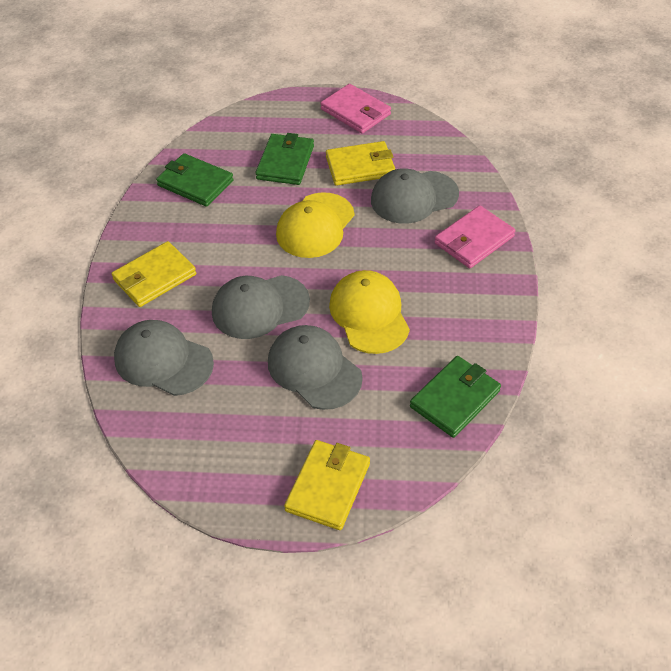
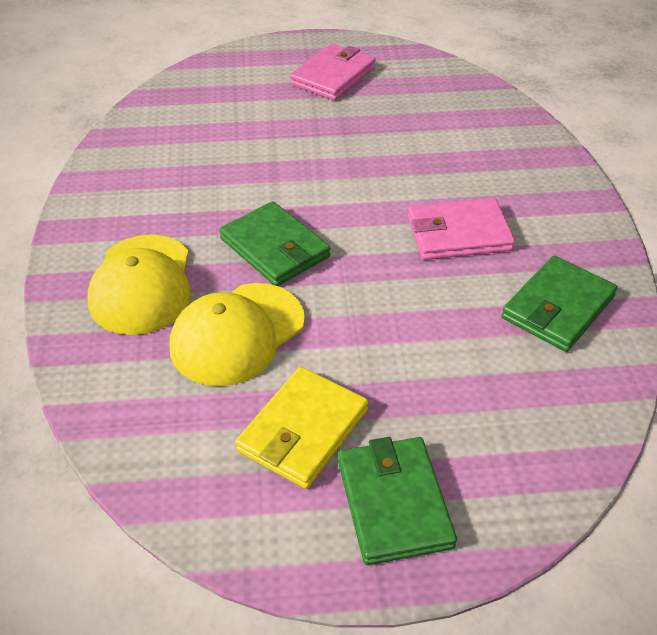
grey cap: 4 -> 0
yellow wallet: 3 -> 1

